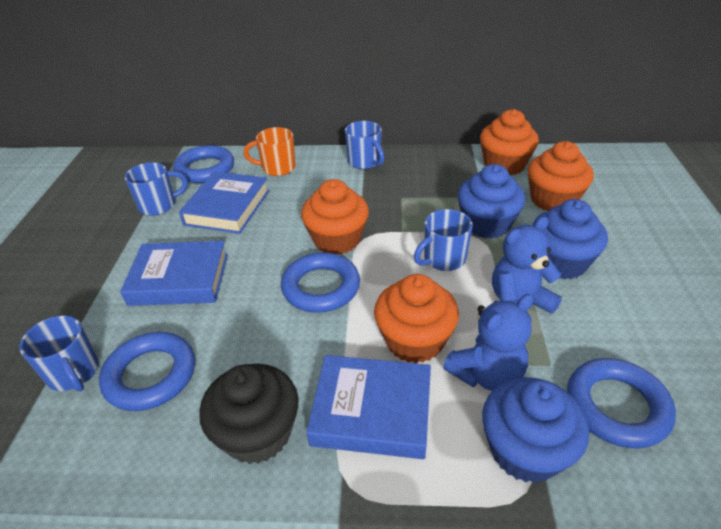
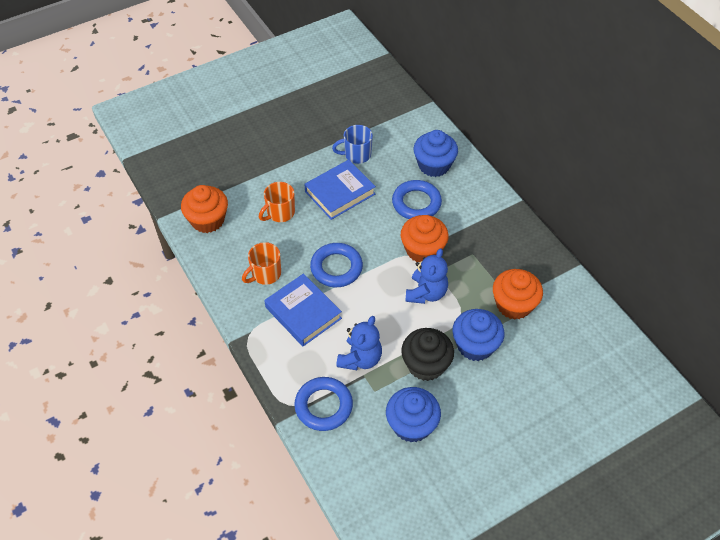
blue book: 3 -> 2
blue mug: 4 -> 1
blue ring: 4 -> 3
orange cupcake: 4 -> 3
orange mug: 1 -> 2

